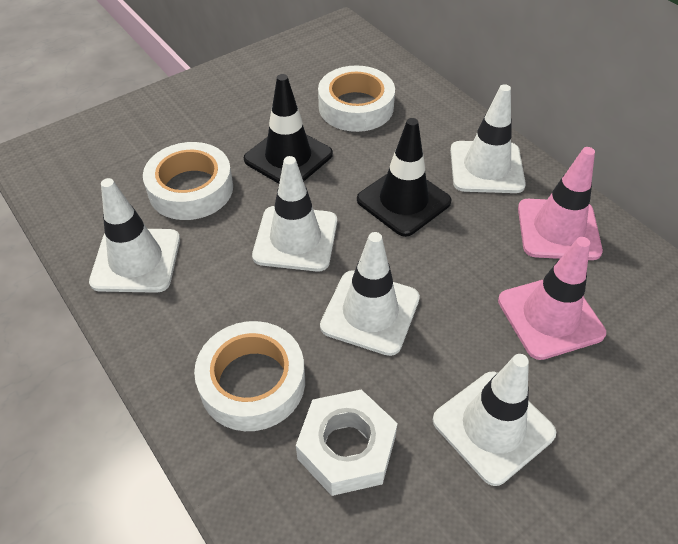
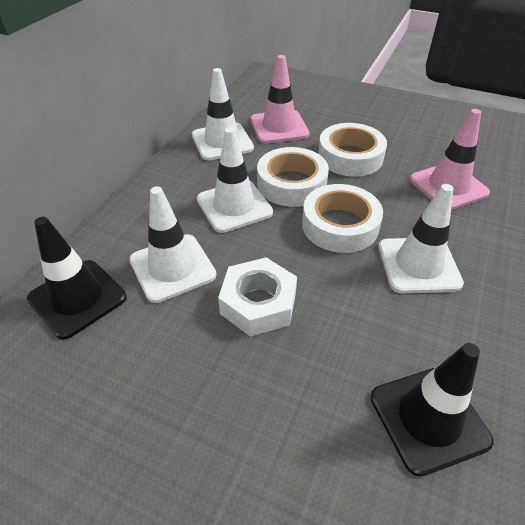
white traffic cone: 5 -> 4

